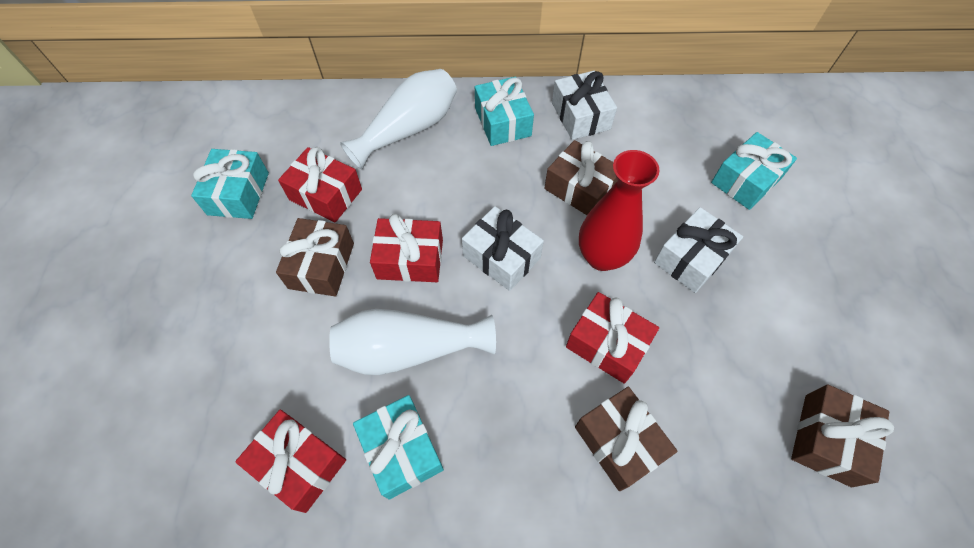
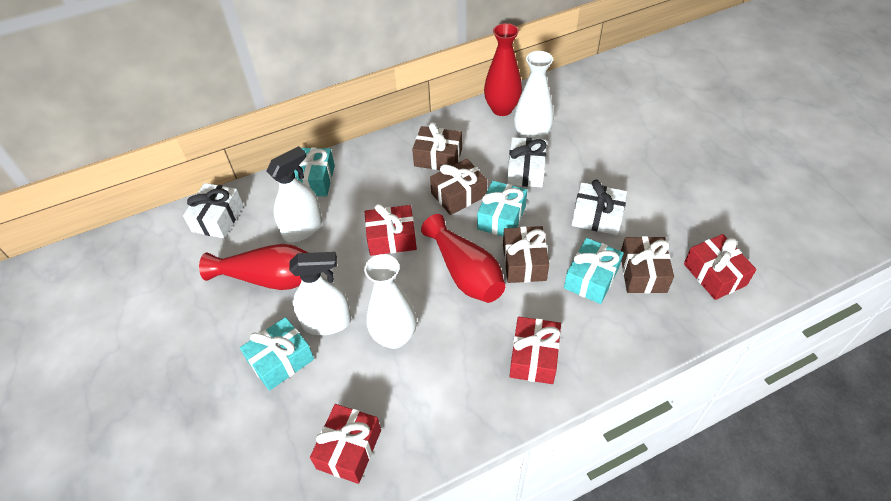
red vase: 1 -> 3
white spray bottle: 0 -> 2

